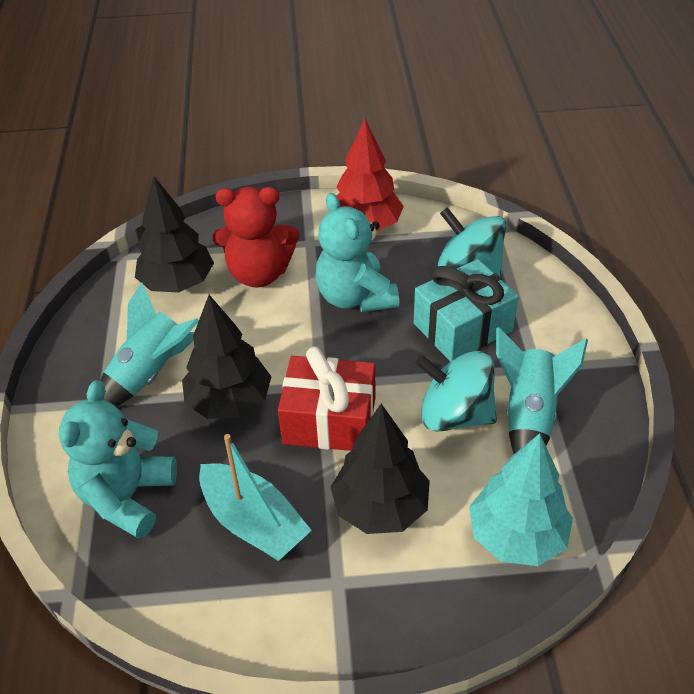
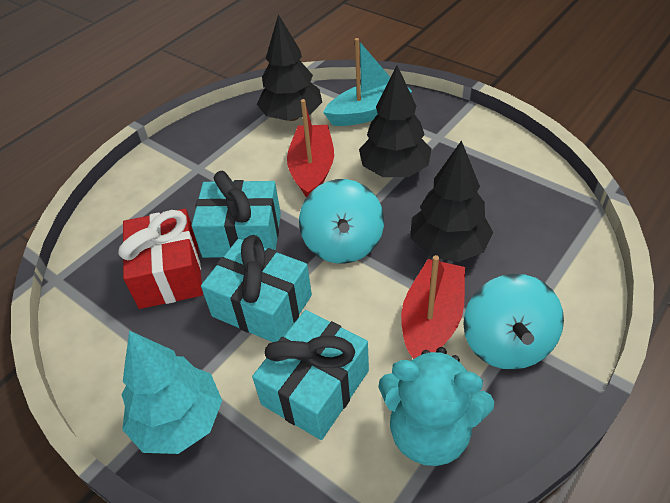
red boat: 0 -> 2
red teddy bear: 1 -> 0
red tree: 1 -> 0
turquoise gift: 1 -> 3
turquoise rocket: 2 -> 0
turquoise teddy bear: 2 -> 1

